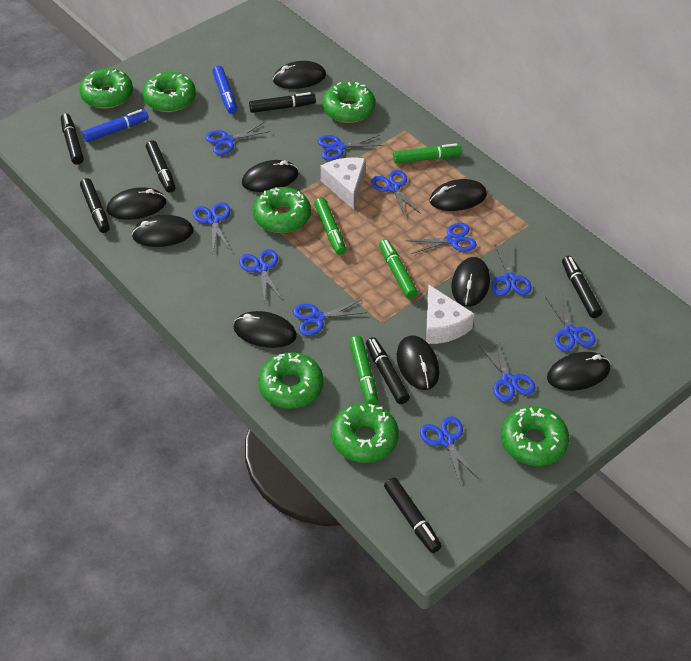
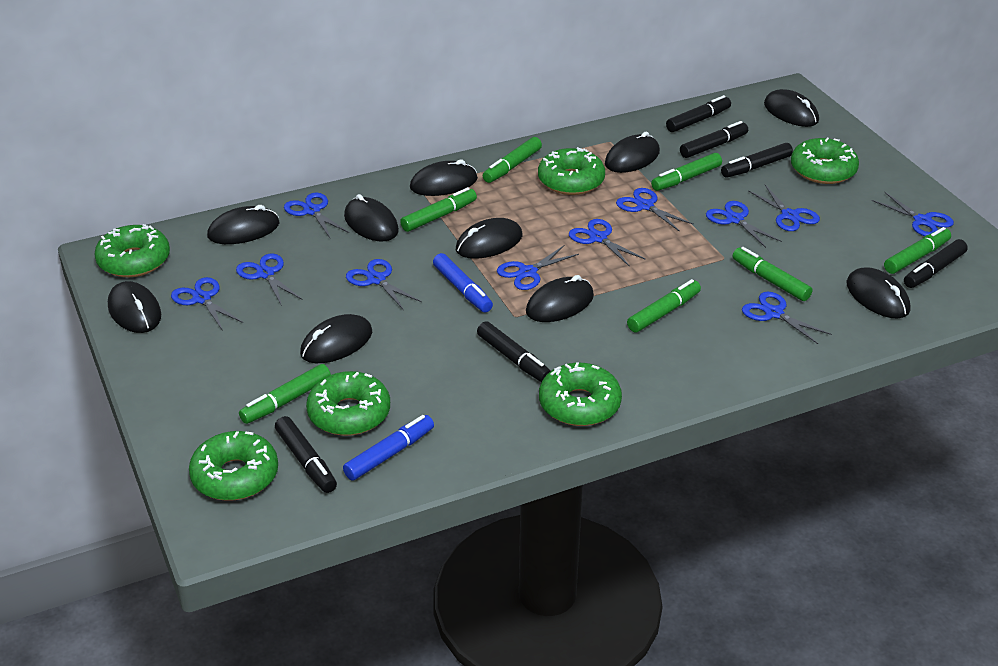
black marker: 7 -> 6
black mouse: 9 -> 10
green donut: 7 -> 6
green marker: 4 -> 7
white cheese: 2 -> 0

